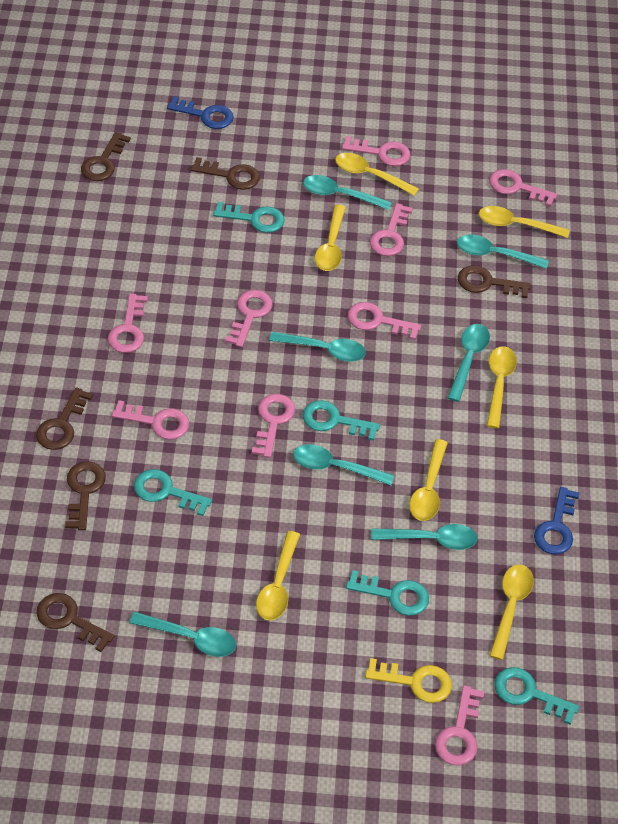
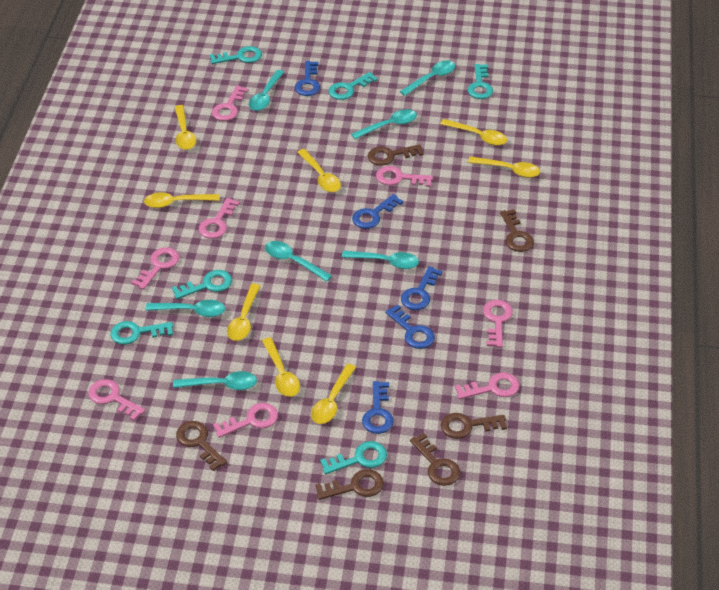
blue key: 2 -> 5
pink key: 9 -> 8
turquoise key: 5 -> 6
yellow key: 1 -> 0
yellow spoon: 7 -> 8

